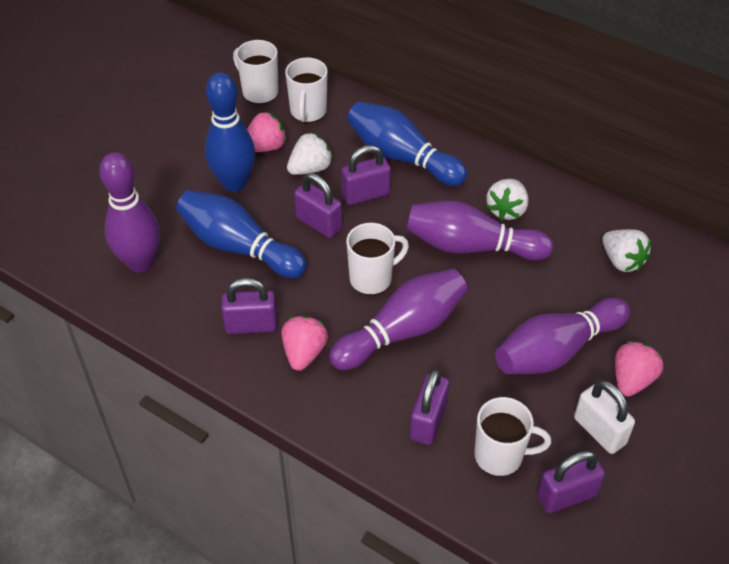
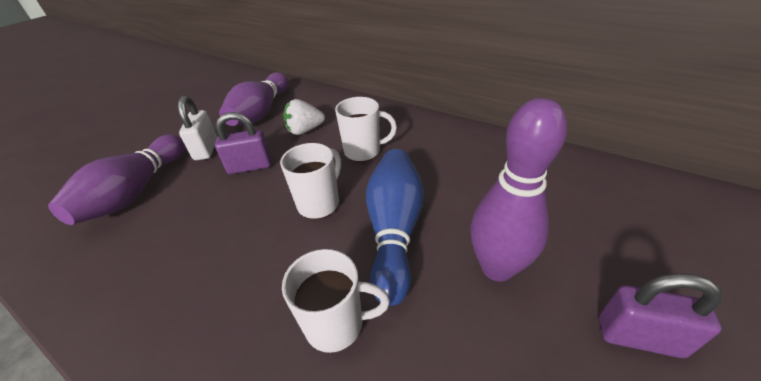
blue bowling pin: 3 -> 1
pink strawberry: 3 -> 0
purple bowling pin: 4 -> 3
purple padlock: 5 -> 2
white mug: 4 -> 3
white strawberry: 3 -> 1

